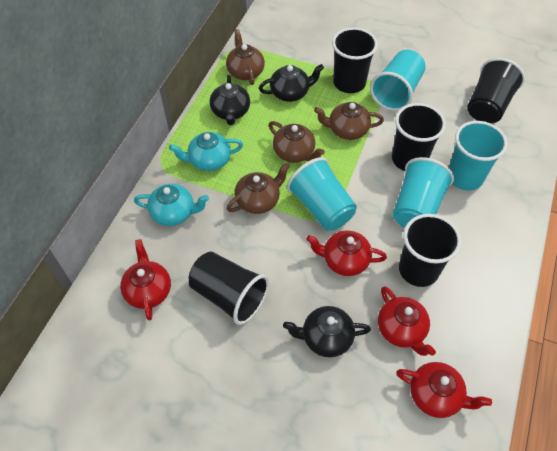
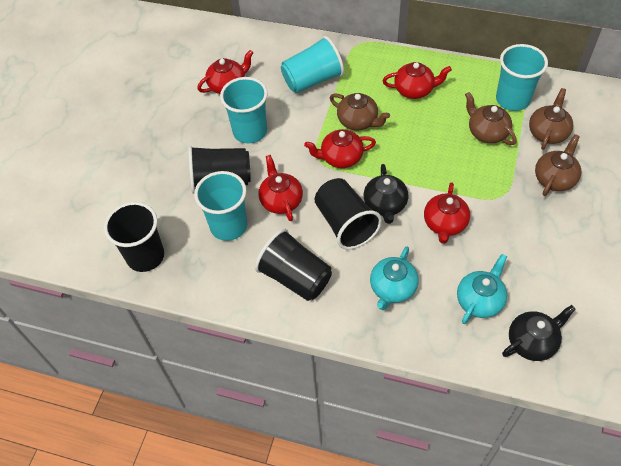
black cup: 5 -> 4
black teapot: 3 -> 2
red teapot: 4 -> 5

